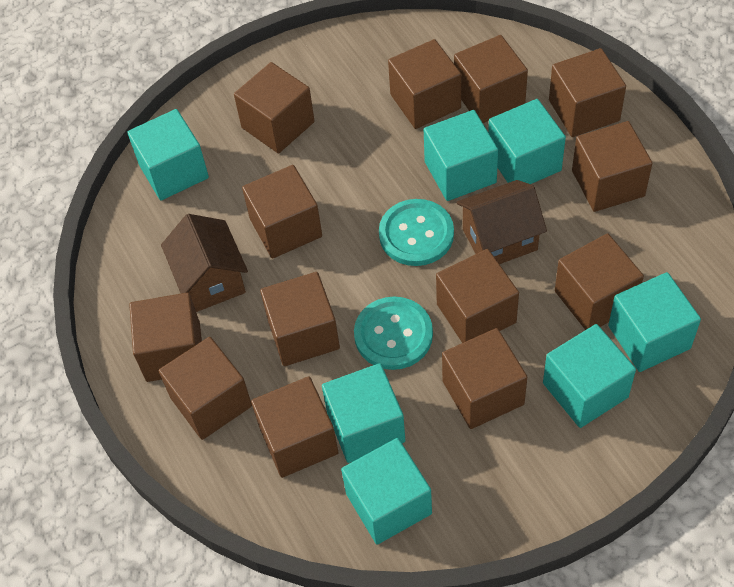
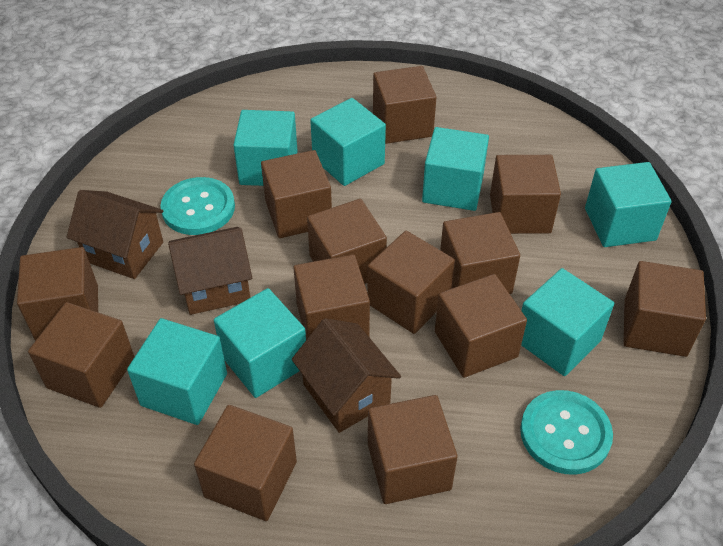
brown house: 2 -> 3

